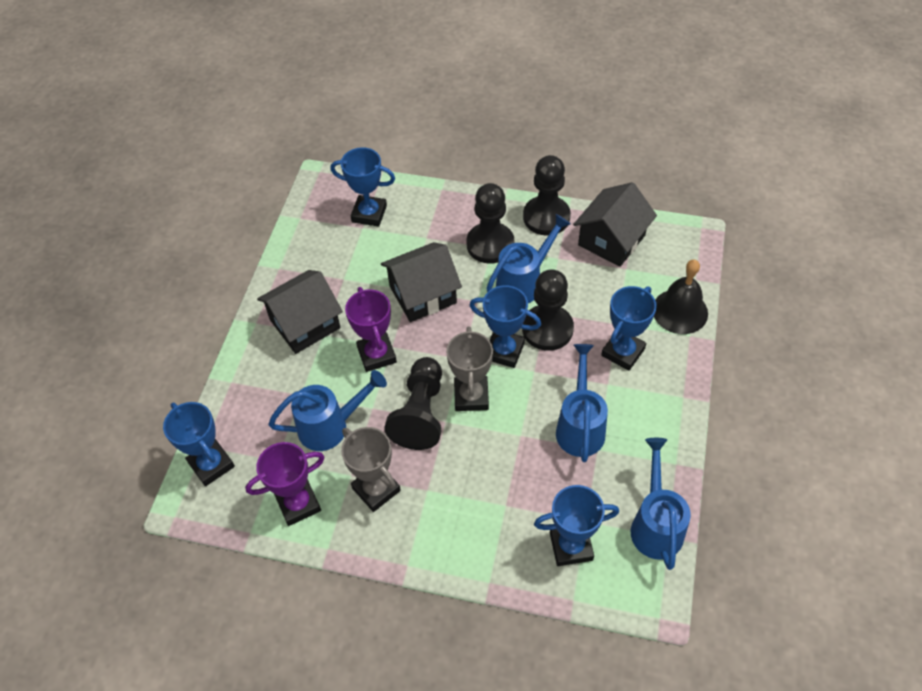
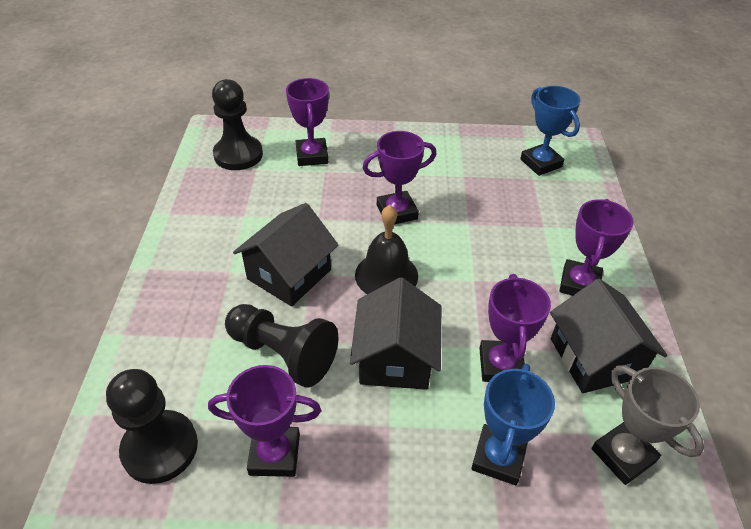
black pawn: 4 -> 3
blue trophy: 5 -> 2
blue watering can: 4 -> 0
grey trophy: 2 -> 1
purple trophy: 2 -> 5

